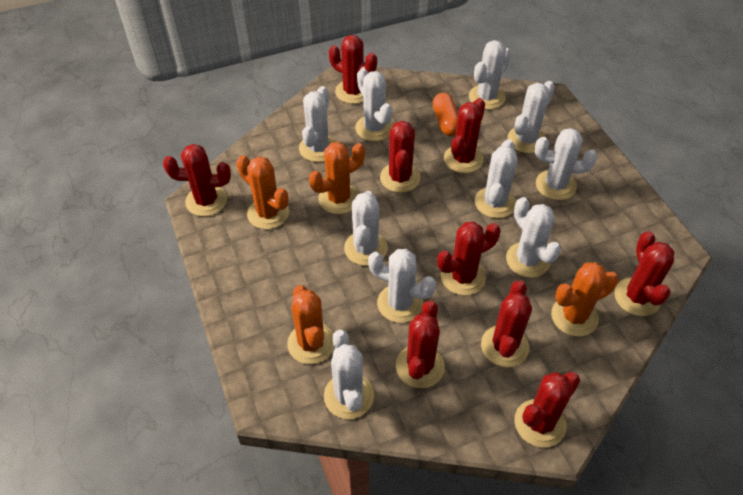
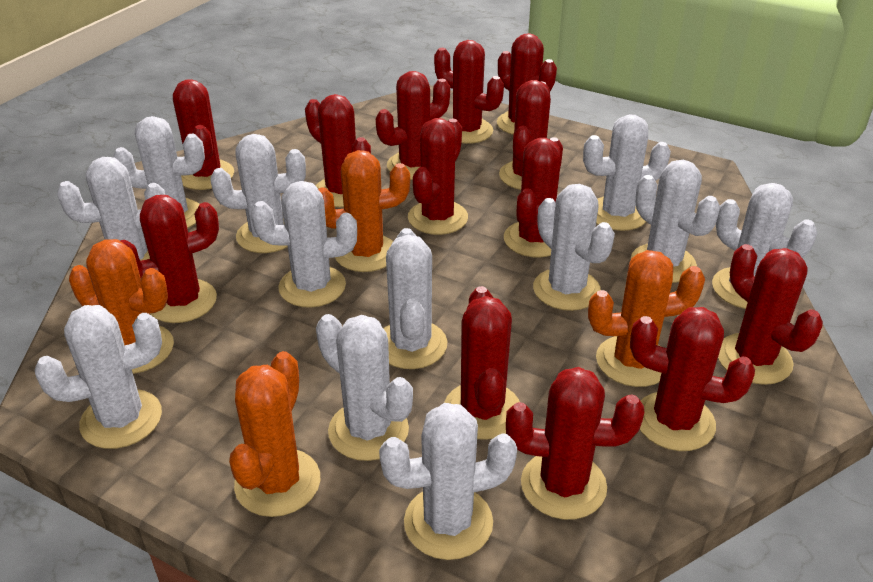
orange capsule: 1 -> 0
red cactus: 9 -> 13
white cactus: 10 -> 12

